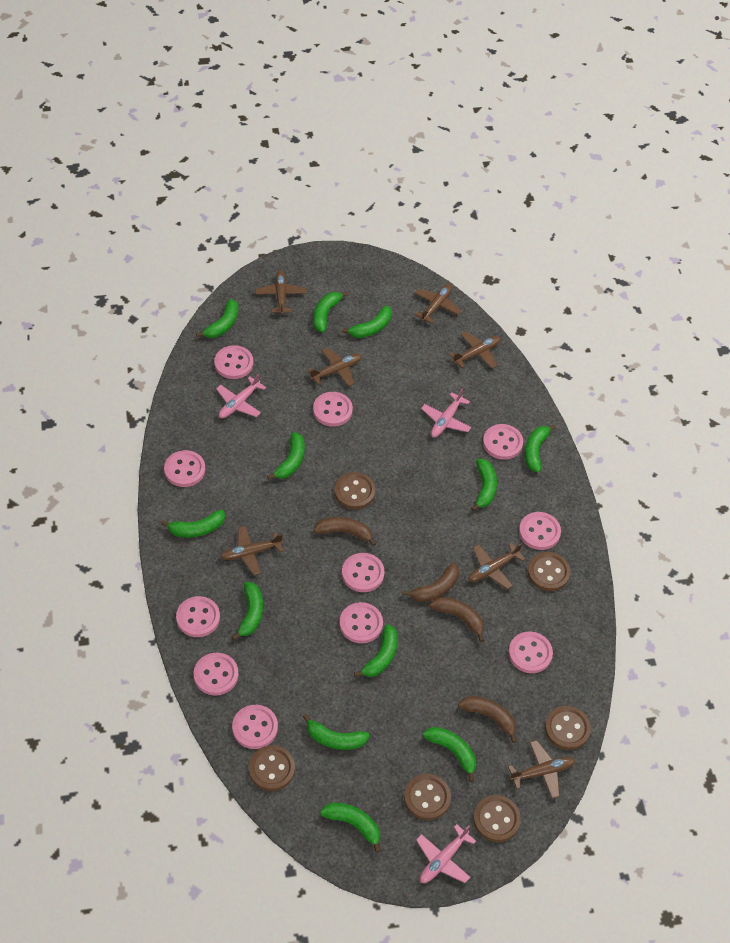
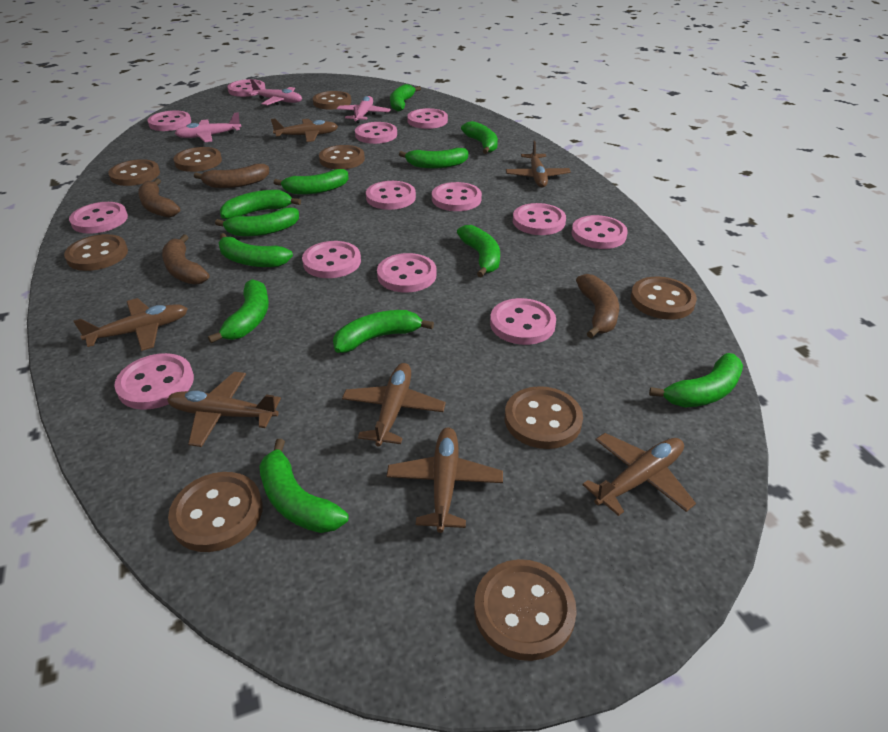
brown button: 6 -> 9
pink button: 11 -> 13

